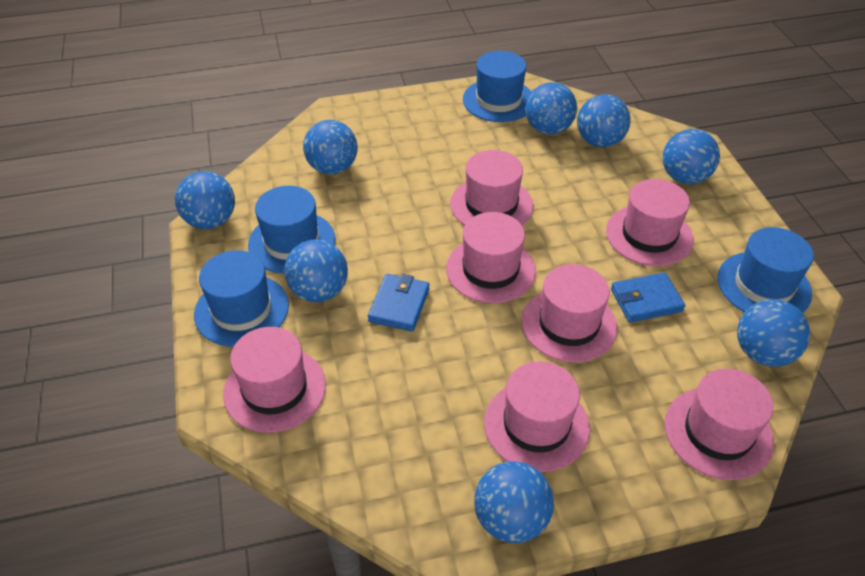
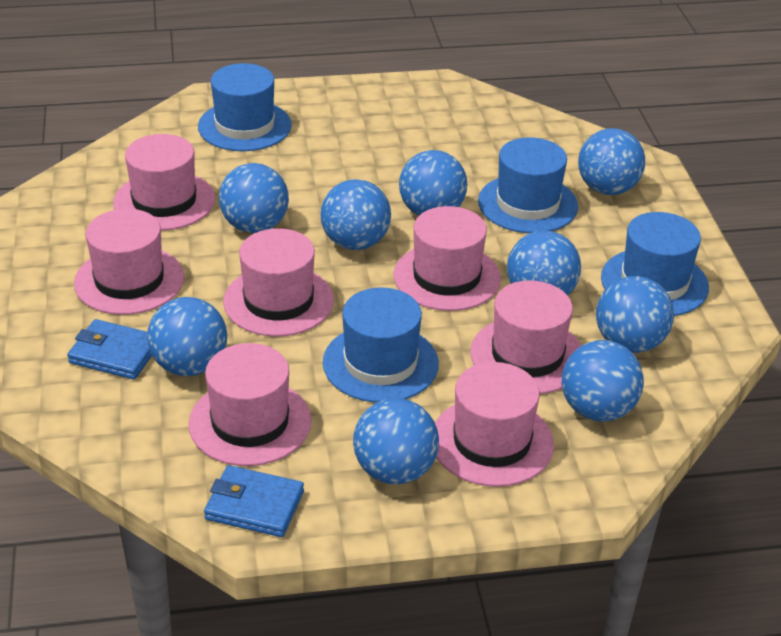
blue ball: 8 -> 9

